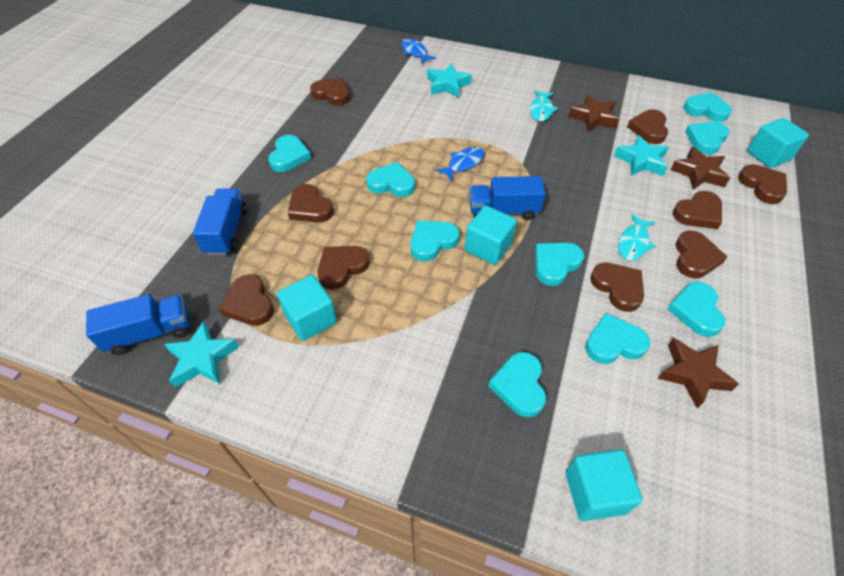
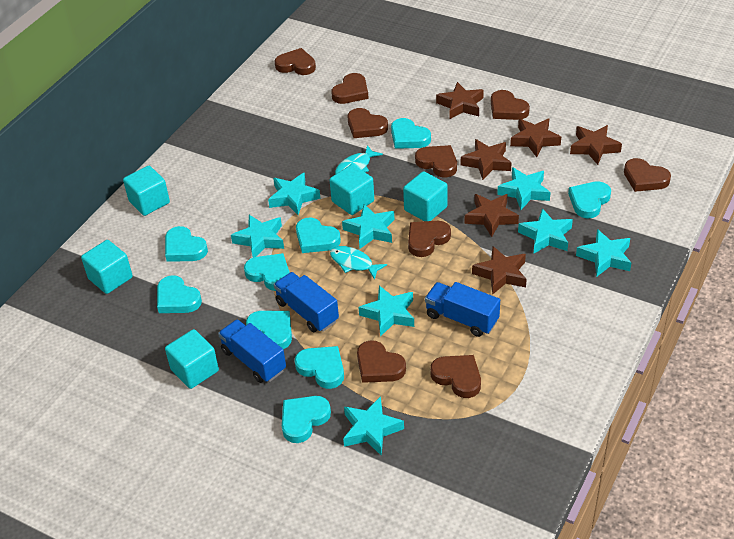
blue fish: 2 -> 0
brown star: 3 -> 6
turquoise cube: 4 -> 5
turquoise star: 3 -> 8

